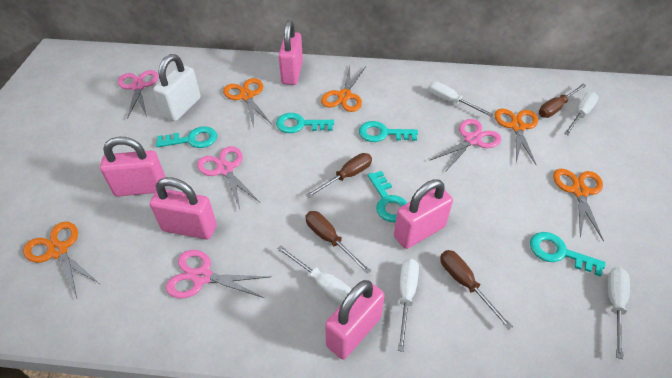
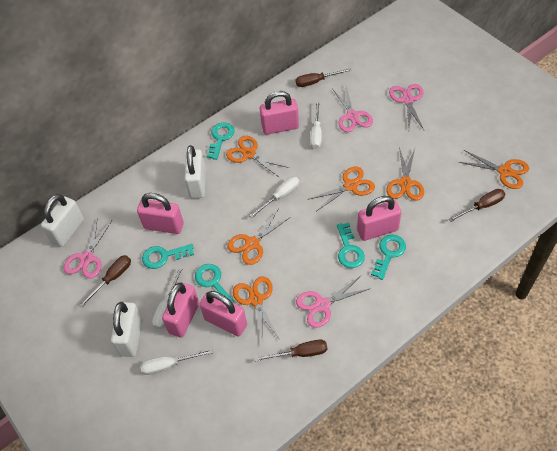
orange scissors: 5 -> 6
white padlock: 1 -> 3
white screwdriver: 5 -> 4

